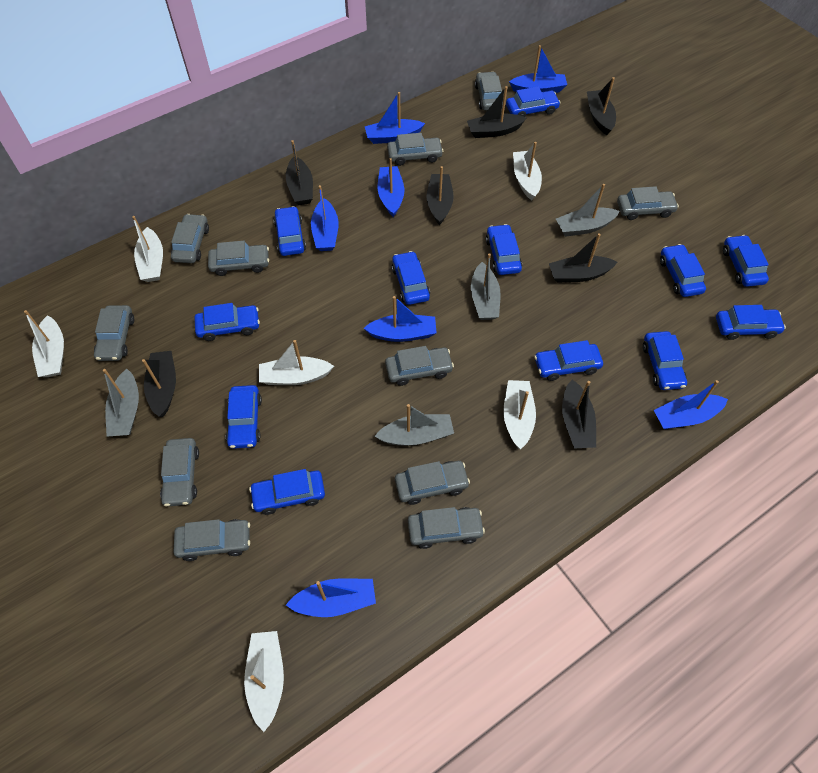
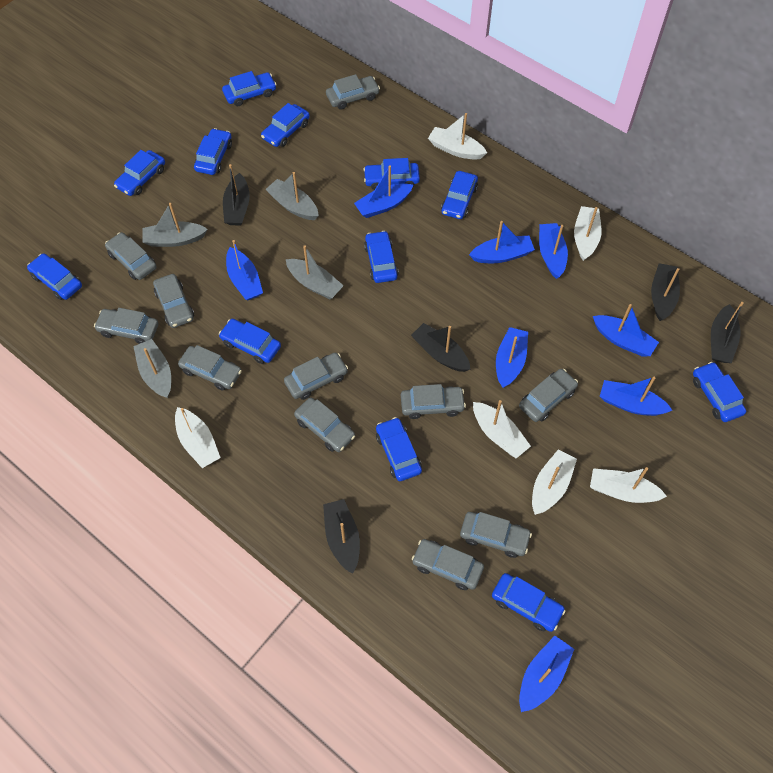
black boat: 7 -> 5
blue boat: 7 -> 8

